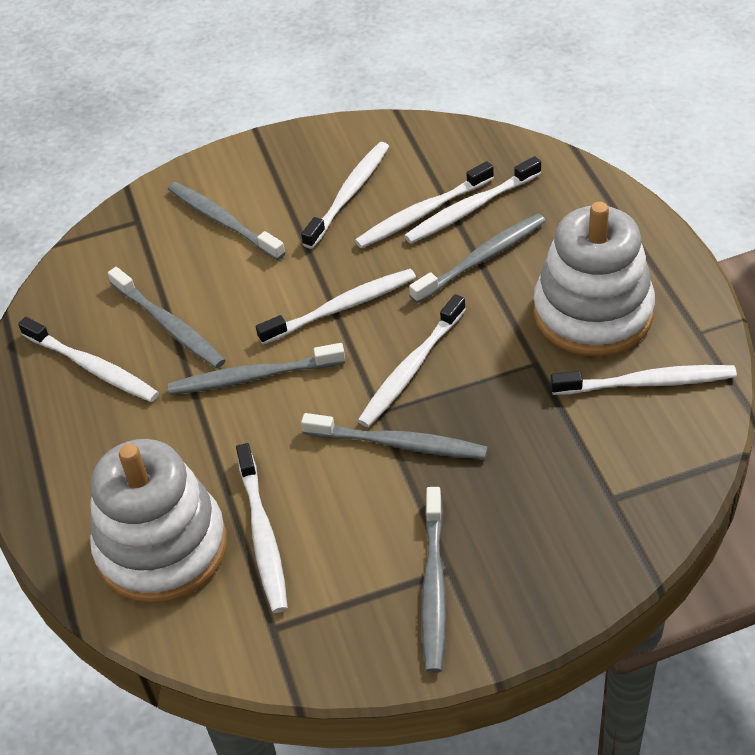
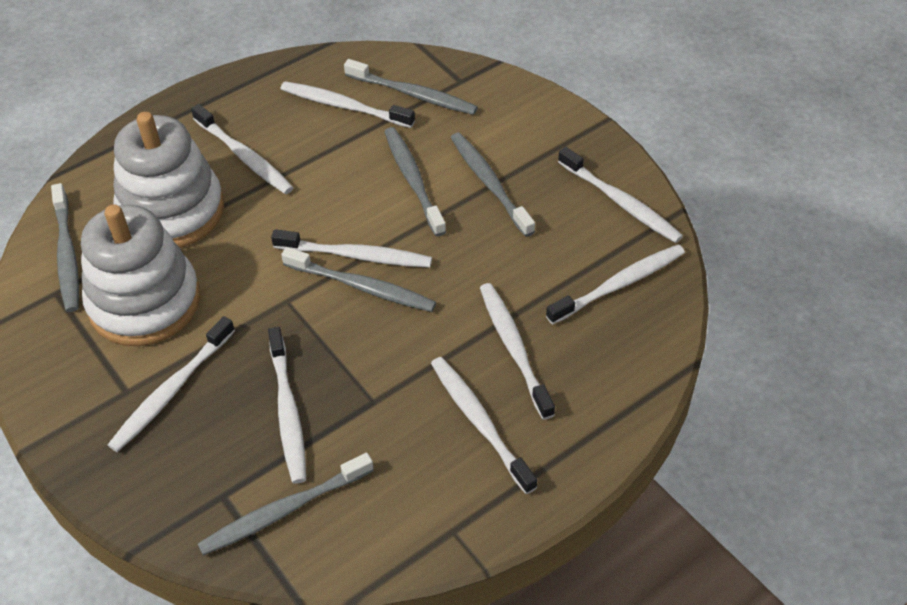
white toothbrush: 8 -> 9

